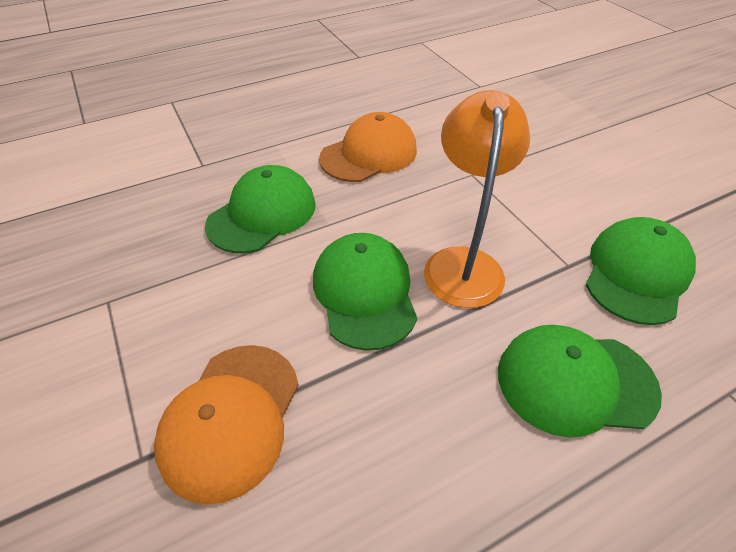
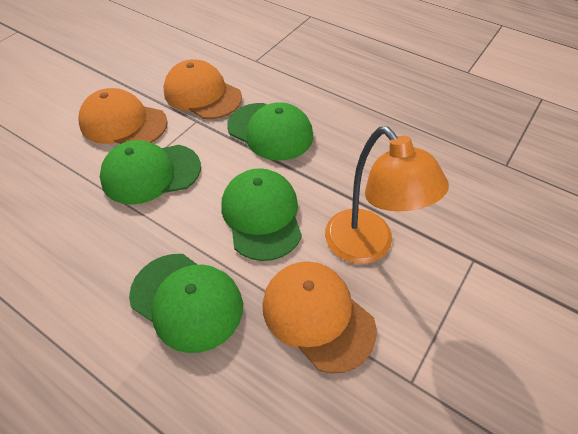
orange cap: 2 -> 3

